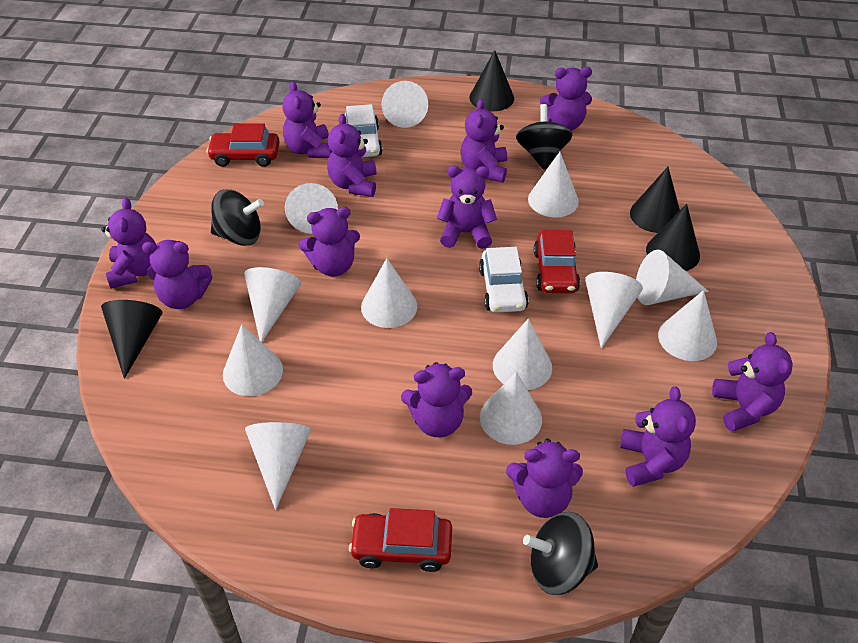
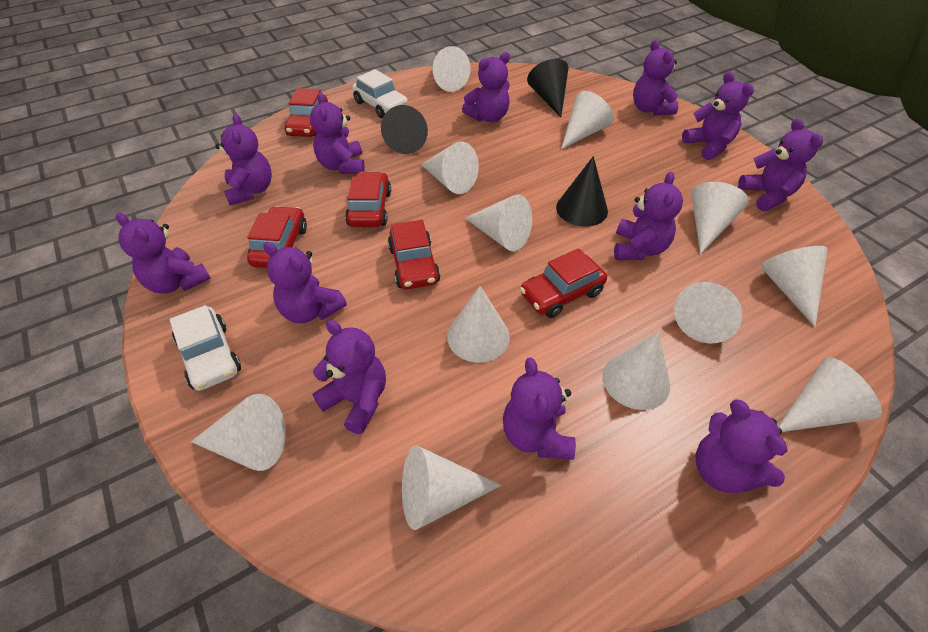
black cone: 4 -> 3
black spinning top: 3 -> 0
red car: 3 -> 5

